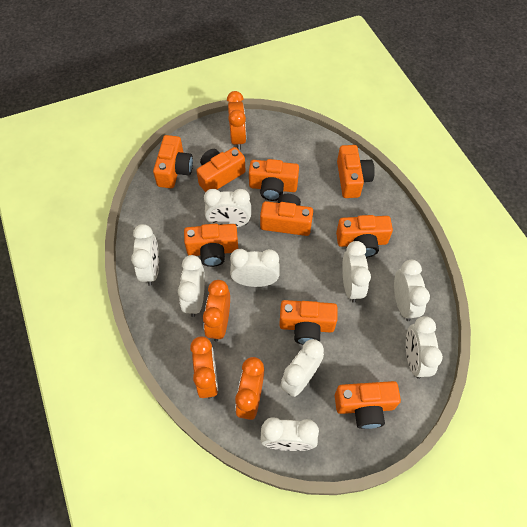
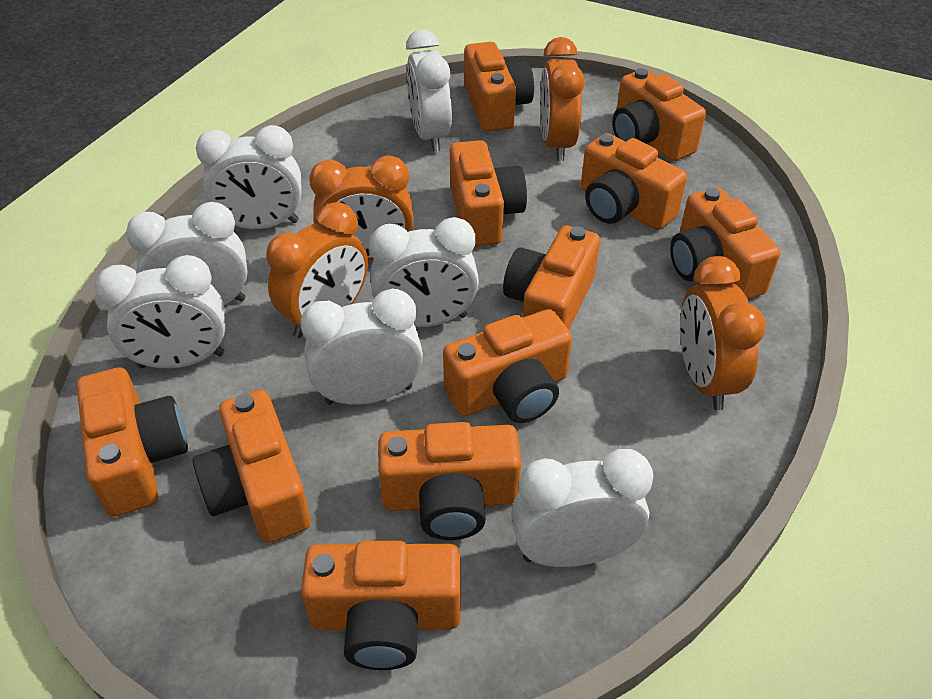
orange camera: 9 -> 11
white clock: 9 -> 7

